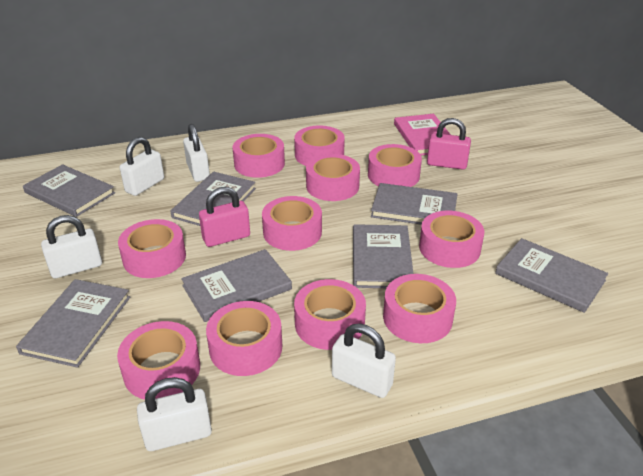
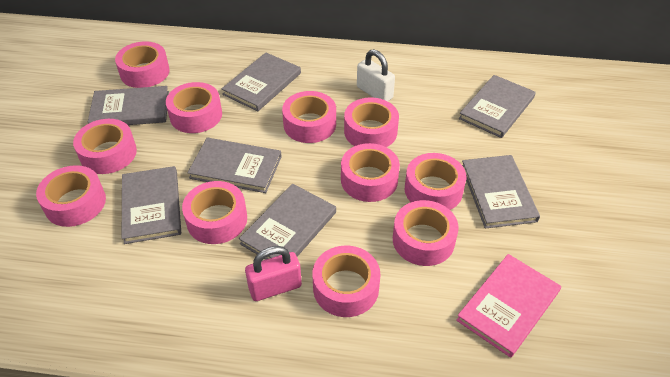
pink padlock: 2 -> 1
white padlock: 5 -> 1

